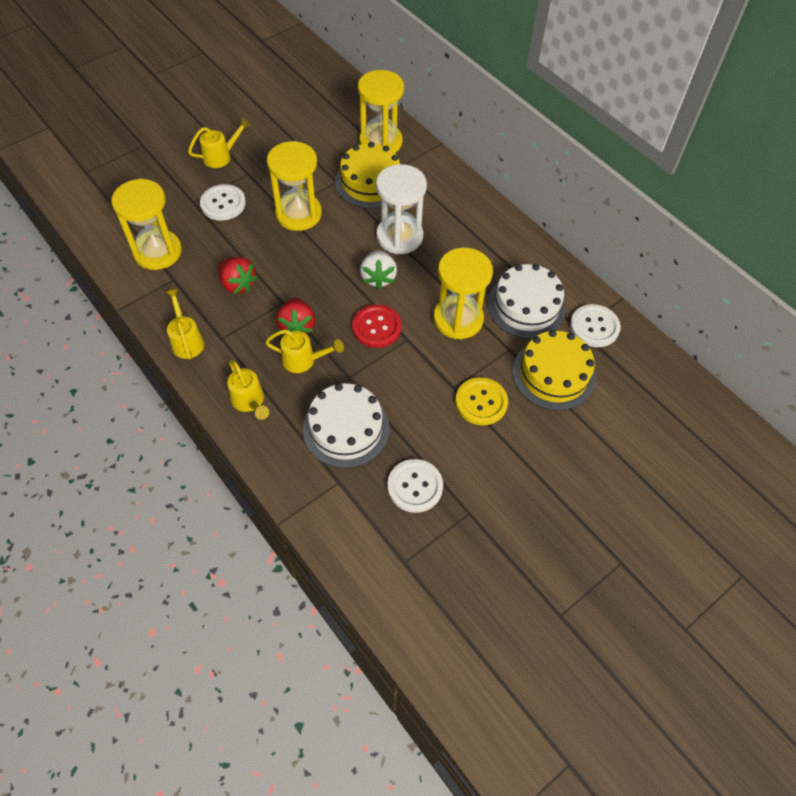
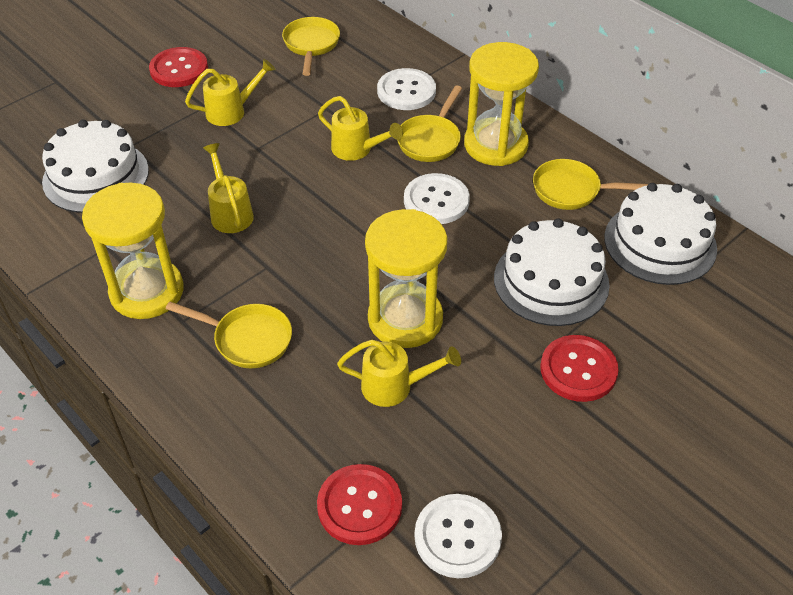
red button: 1 -> 3
red strawberry: 2 -> 0
white cake: 2 -> 3
white hourglass: 1 -> 0
white strawberry: 1 -> 0
yellow button: 1 -> 0
yellow cake: 2 -> 0
yellow hourglass: 4 -> 3
yellow pan: 0 -> 4

